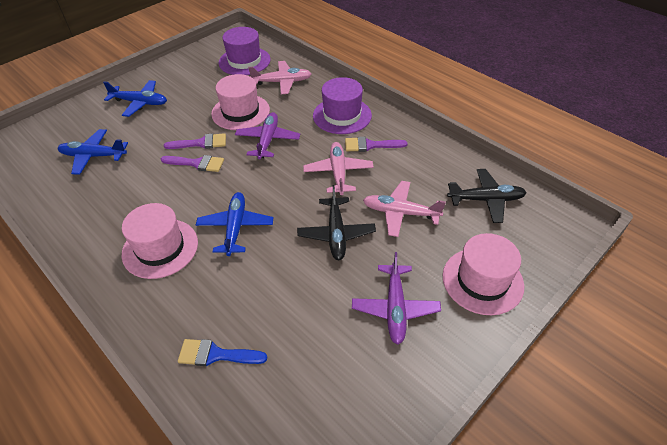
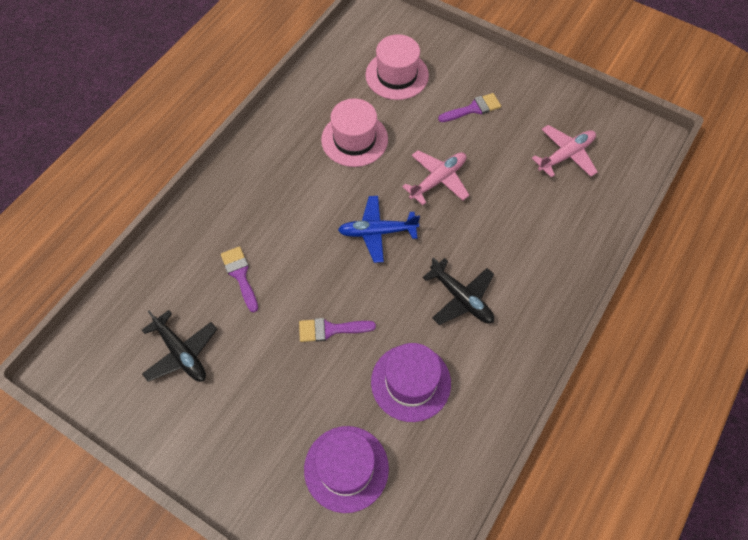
blue brush: 1 -> 0
blue plane: 3 -> 1
pink hat: 3 -> 2
pink plane: 3 -> 2
purple plane: 2 -> 0

